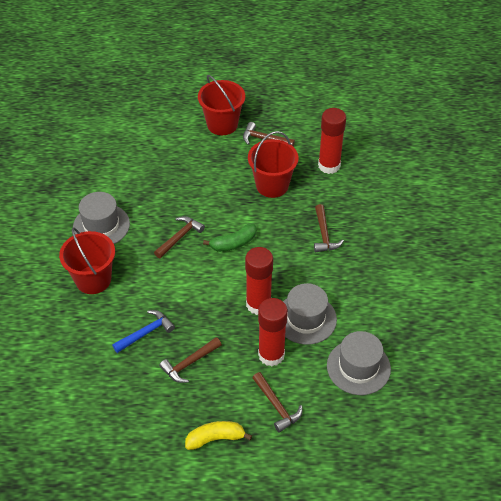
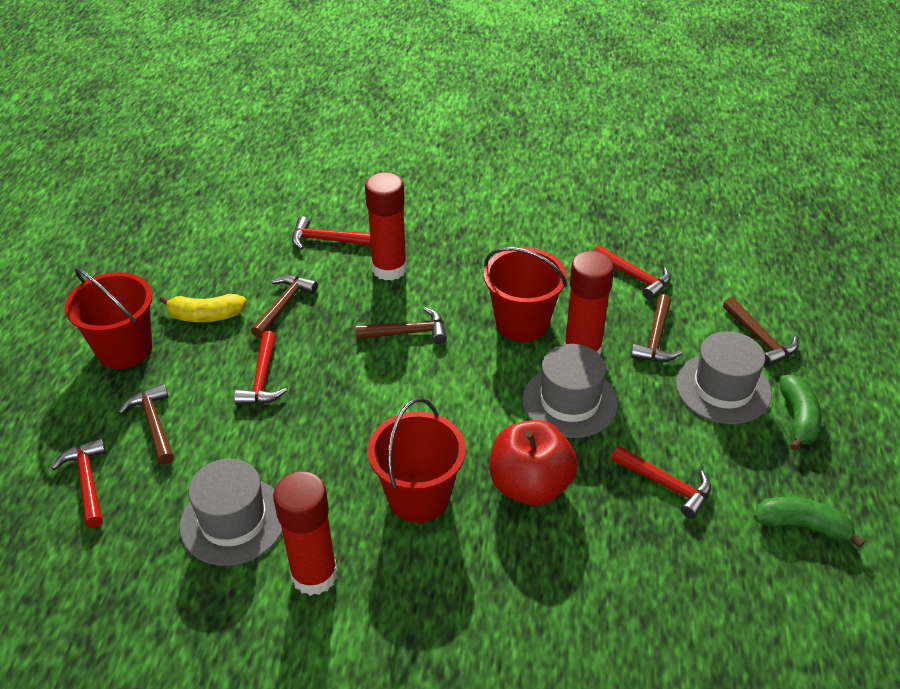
blue hammer: 1 -> 0
green banana: 1 -> 2
red apple: 0 -> 1
red hammer: 0 -> 5

